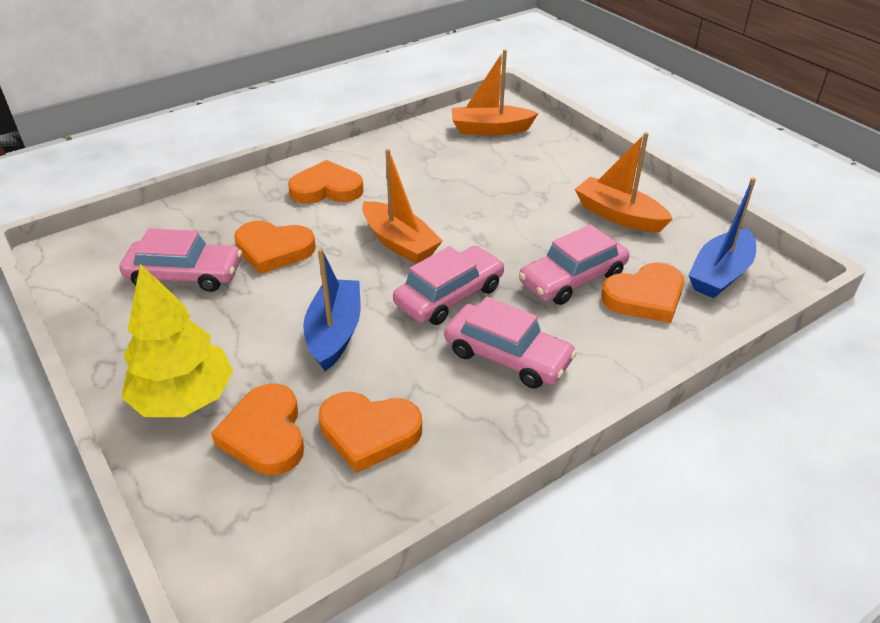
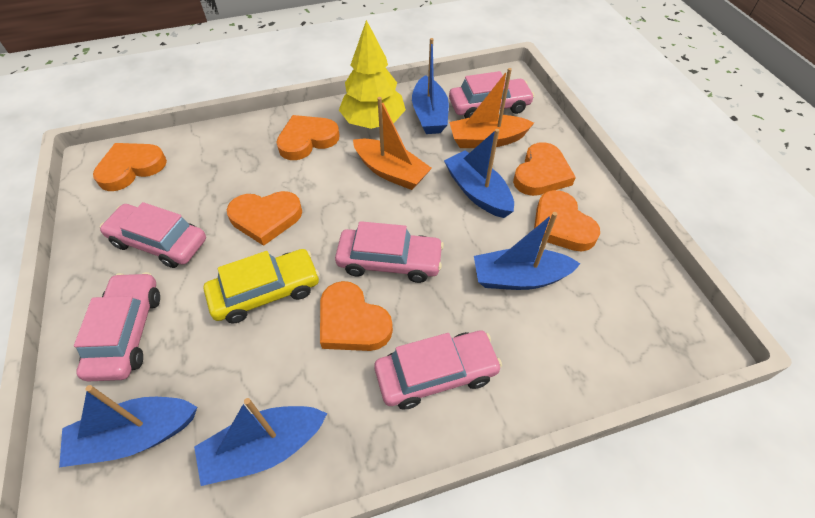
blue boat: 2 -> 5
orange boat: 3 -> 2
orange heart: 5 -> 6
pink car: 4 -> 5
yellow car: 0 -> 1

